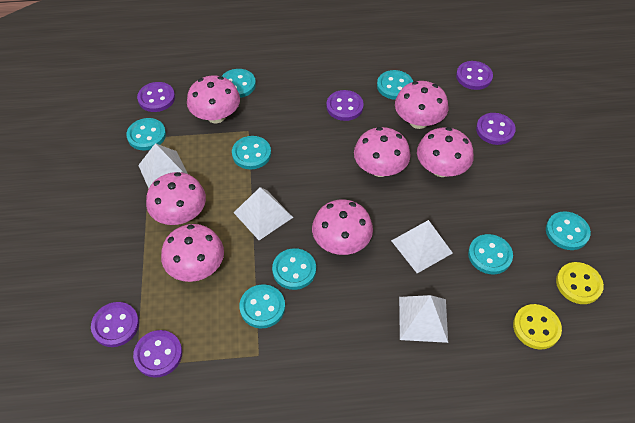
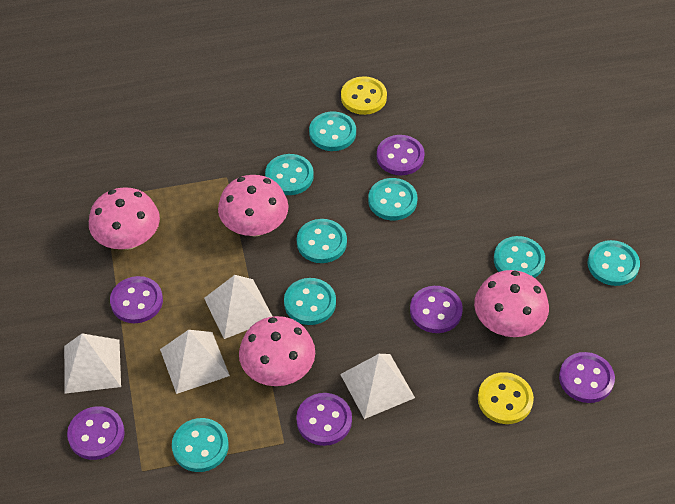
pink mushroom: 7 -> 4

